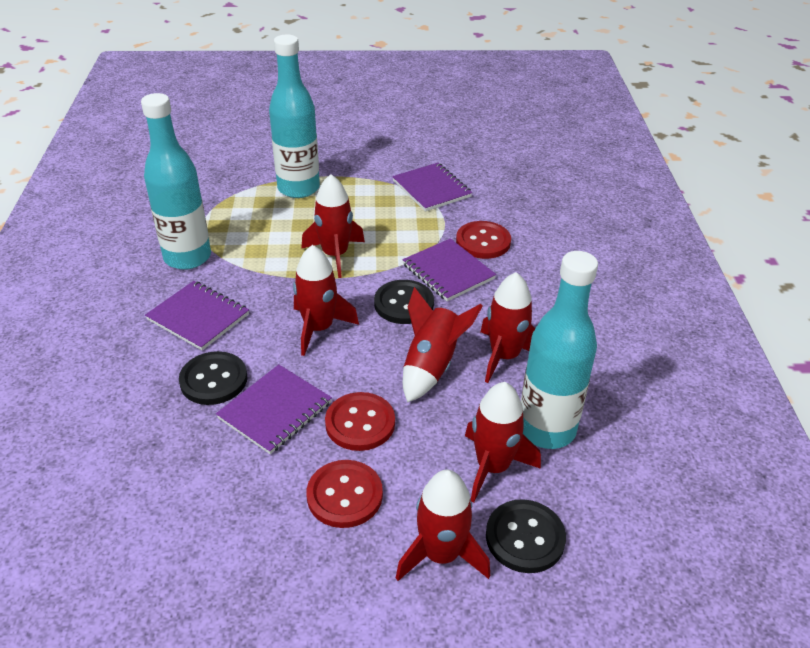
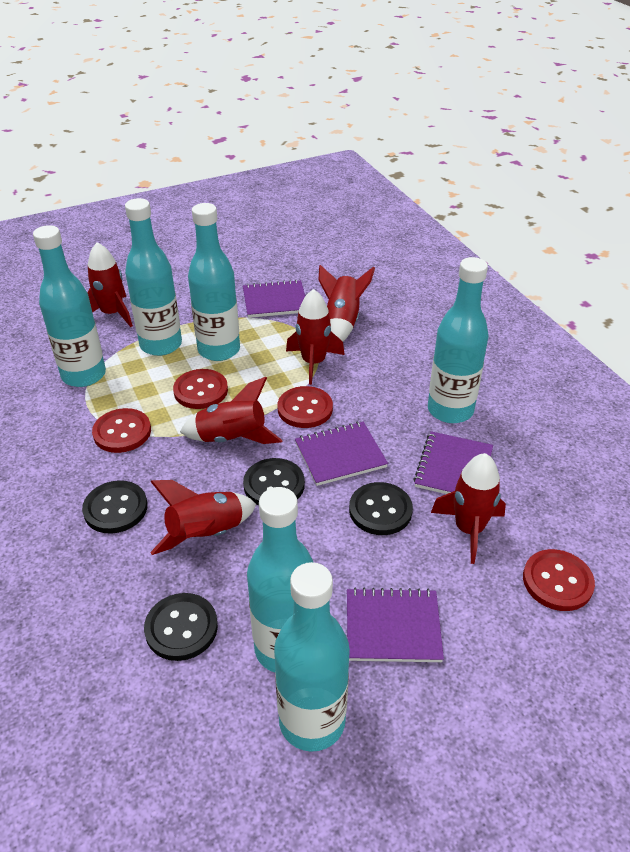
black button: 3 -> 4
red button: 3 -> 4
turquoise bottle: 3 -> 6

